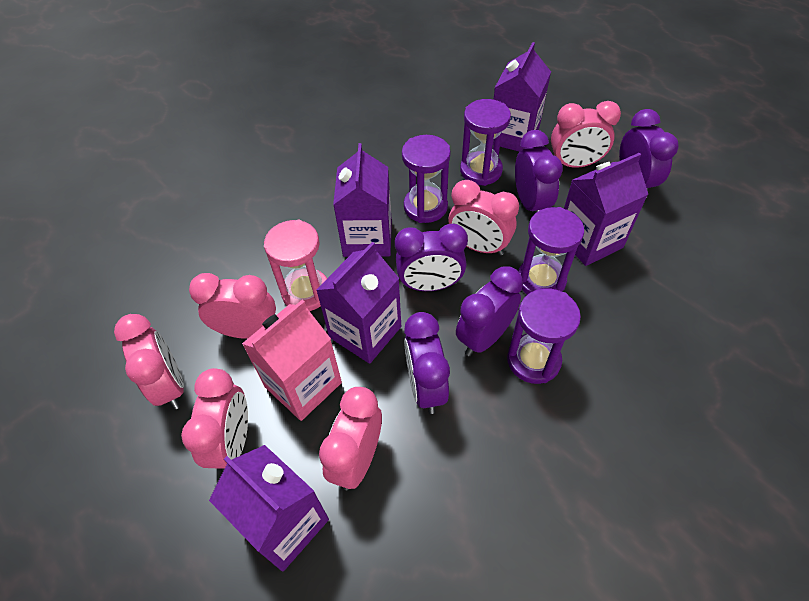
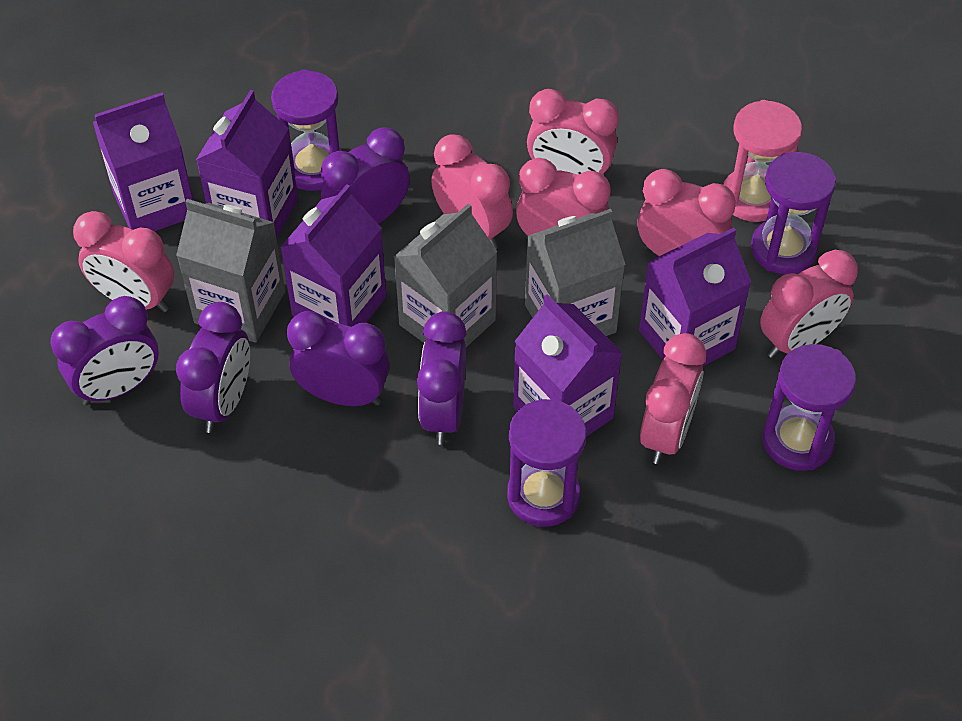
grey carton: 0 -> 3
pink carton: 1 -> 0
pink clock: 6 -> 7

